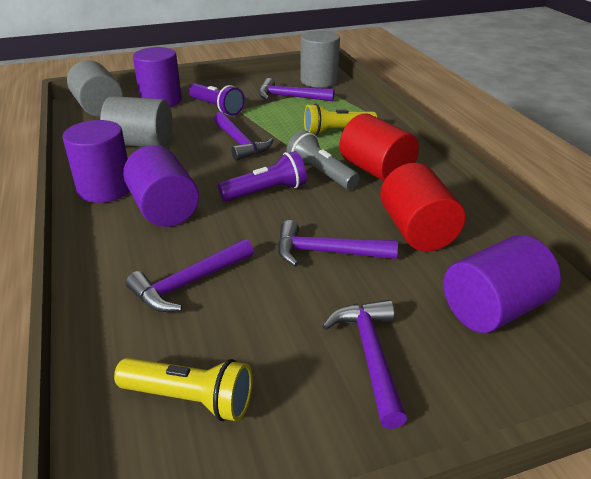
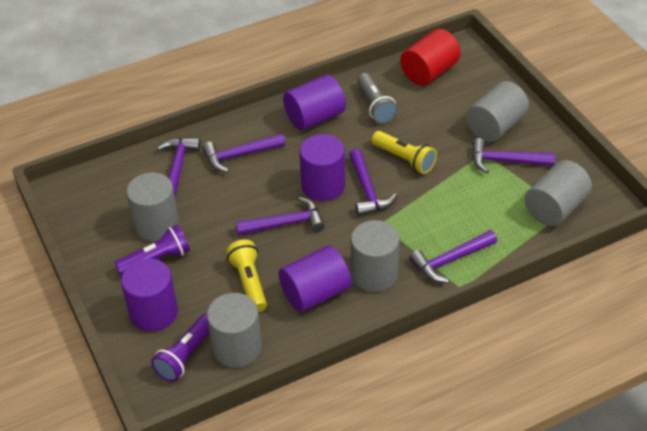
grey cylinder: 3 -> 5
purple hammer: 5 -> 6
red cylinder: 2 -> 1

